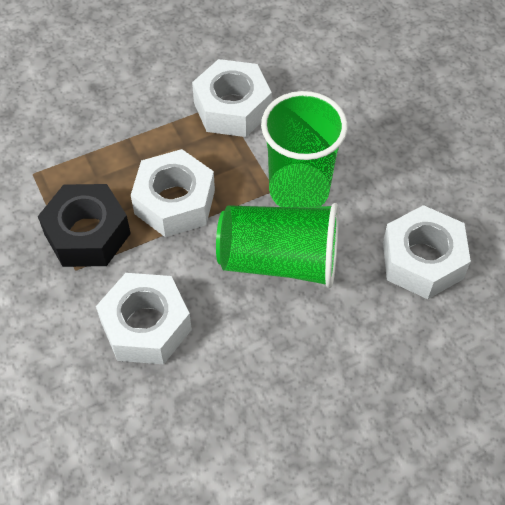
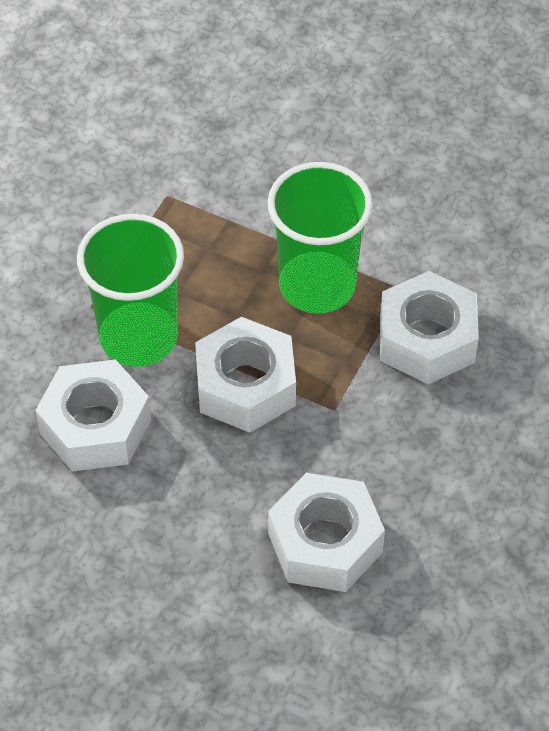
black nut: 1 -> 0

